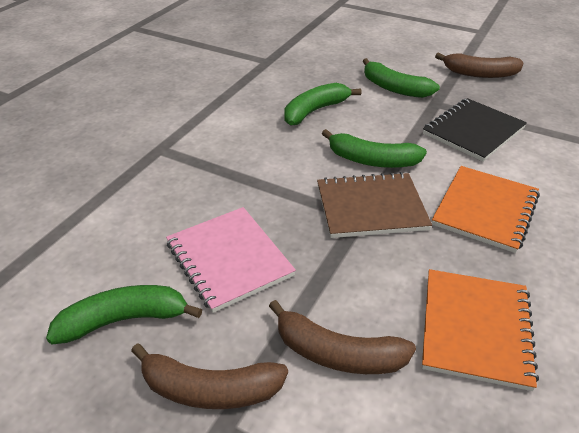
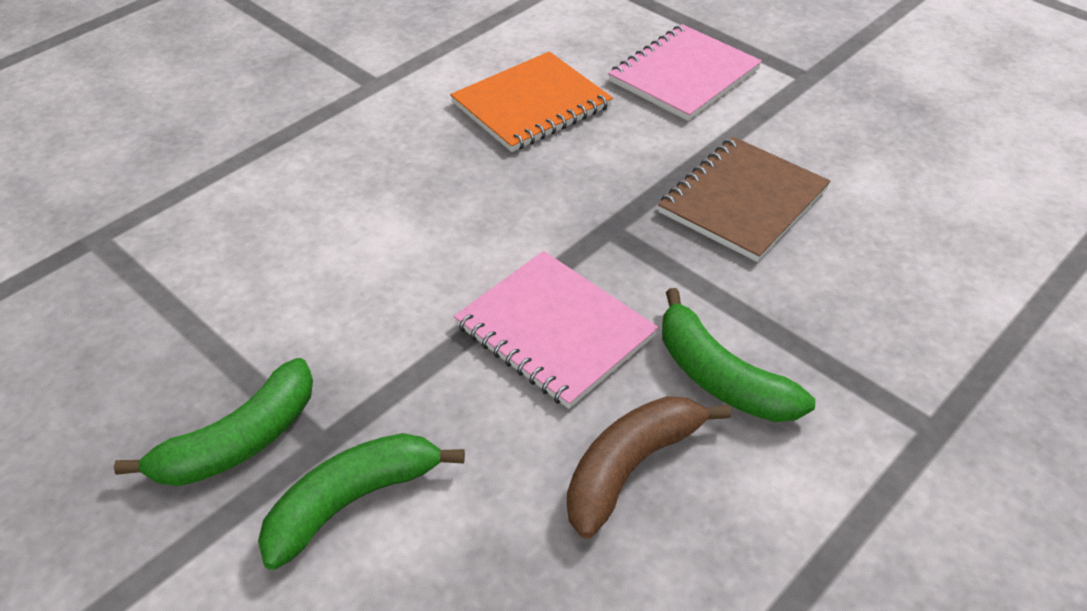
black notebook: 1 -> 0
brown banana: 3 -> 1
green banana: 4 -> 3
orange notebook: 2 -> 1
pink notebook: 1 -> 2

